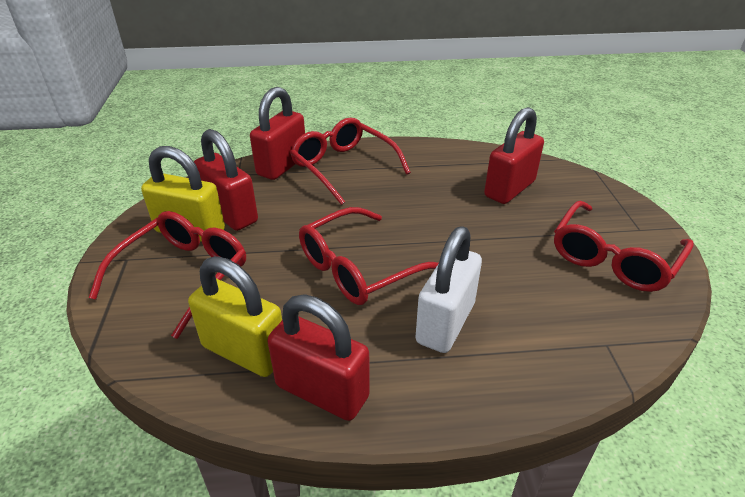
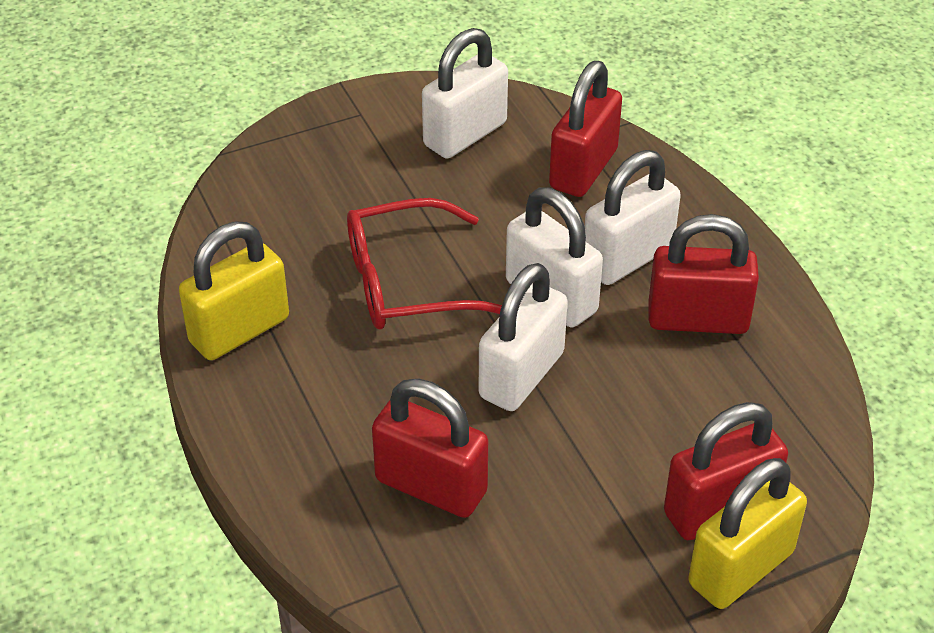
red glasses: 4 -> 1
white padlock: 1 -> 4

